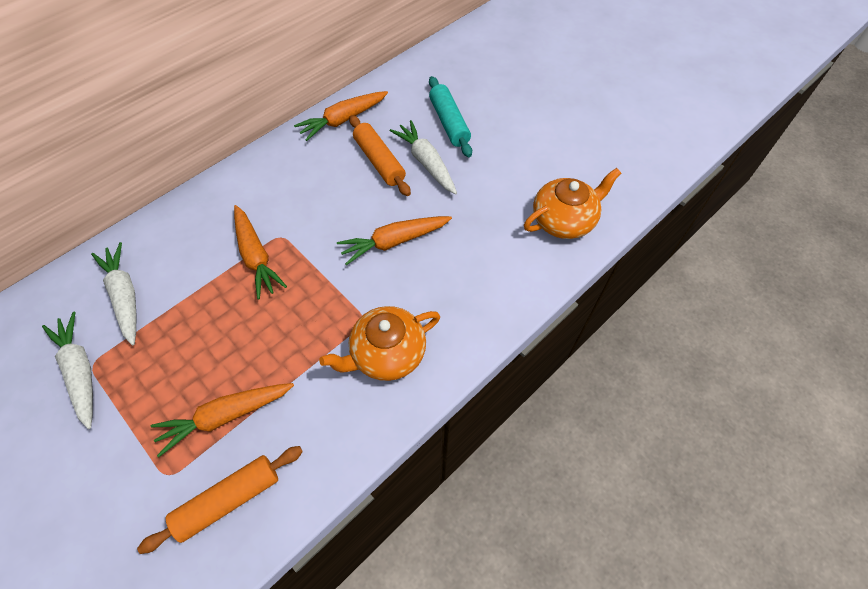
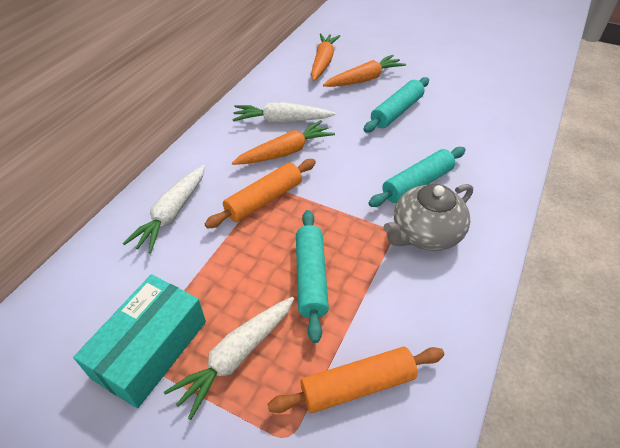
grey teapot: 0 -> 1
orange carrot: 4 -> 3
orange teapot: 2 -> 0
turquoise box: 0 -> 1
turquoise rolling pin: 1 -> 3

